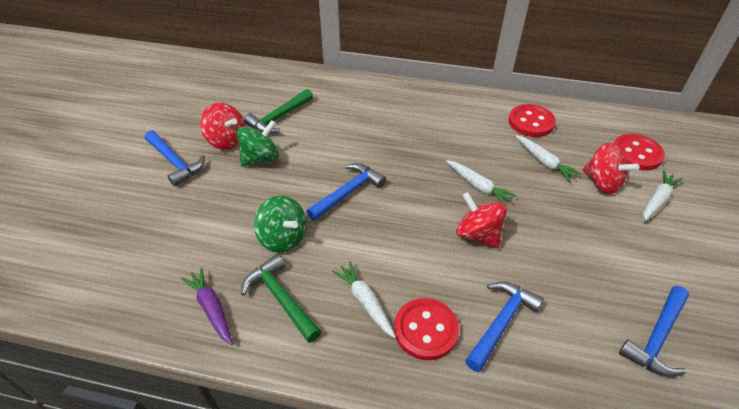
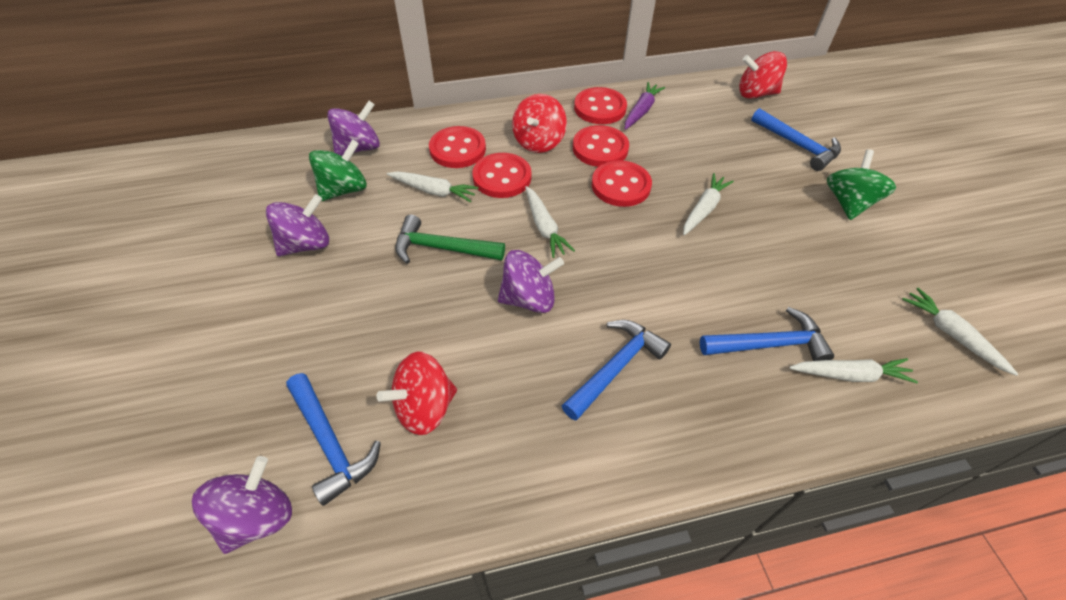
green hammer: 2 -> 1
purple spinning top: 0 -> 4
red button: 3 -> 5
white carrot: 4 -> 5

